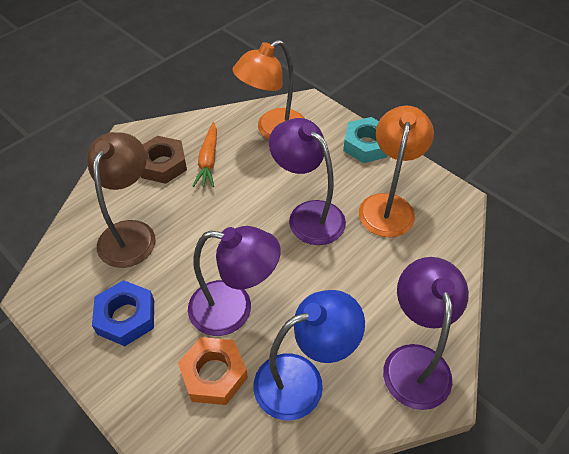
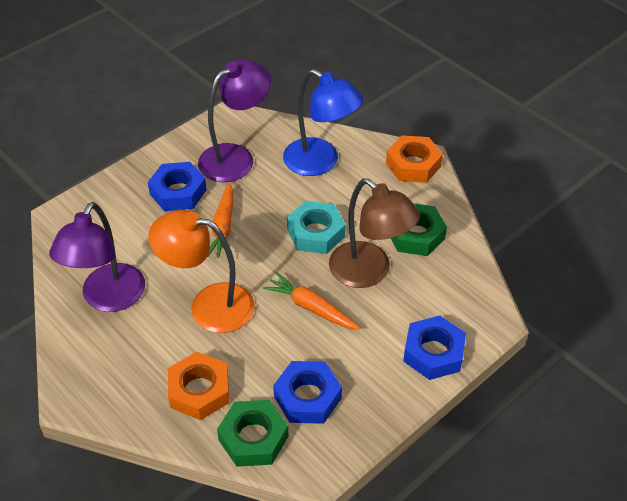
blue nut: 1 -> 3
brown nut: 1 -> 0
green nut: 0 -> 2
orange carrot: 1 -> 2
orange lamp: 2 -> 1
orange nut: 1 -> 2
purple lamp: 3 -> 2

